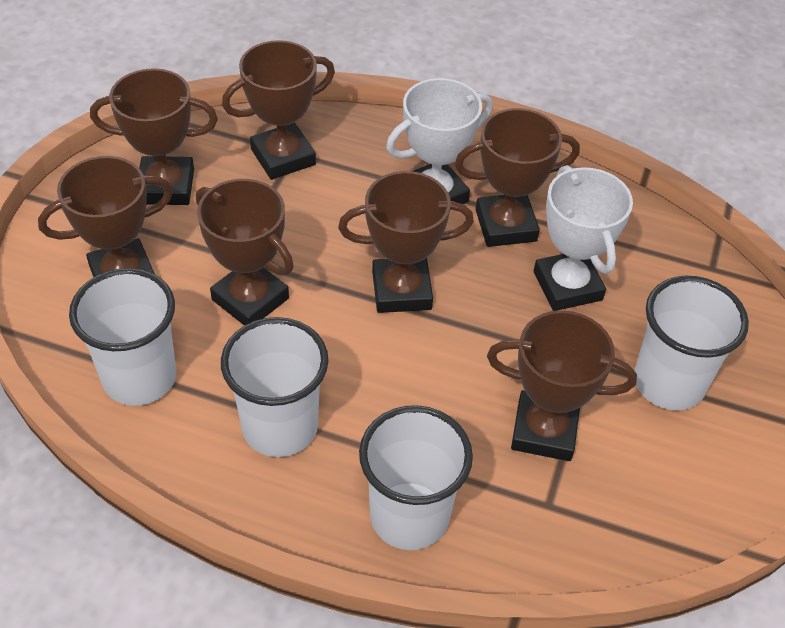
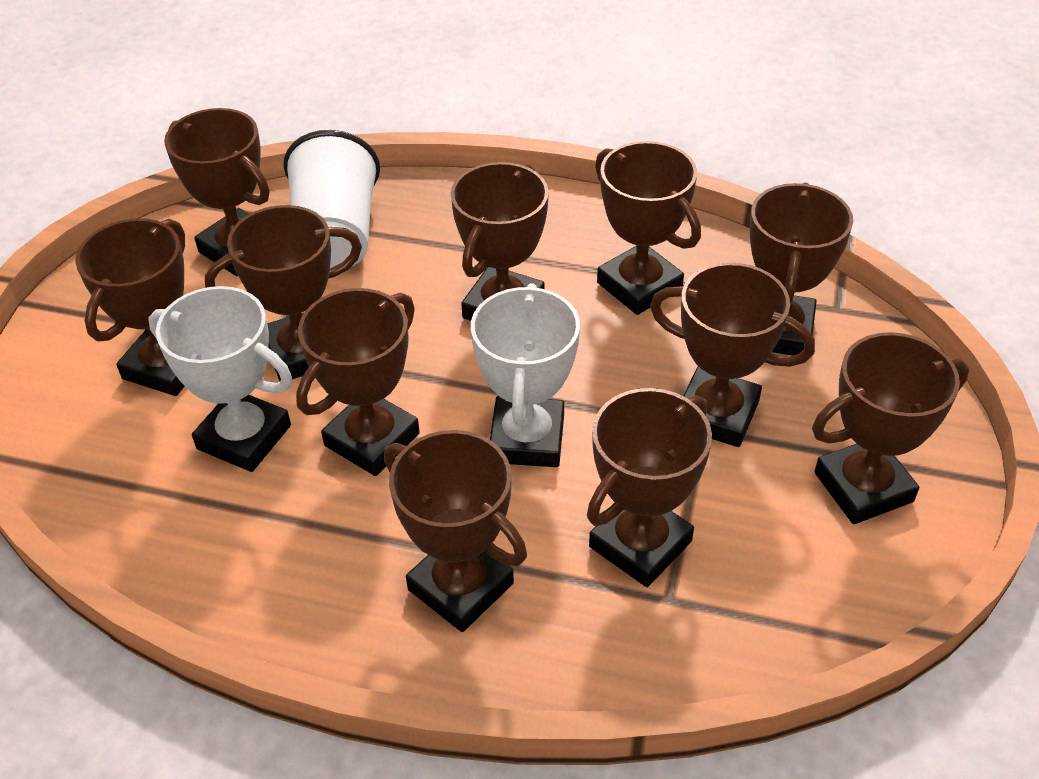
brown trophy: 7 -> 11
white cup: 4 -> 1

